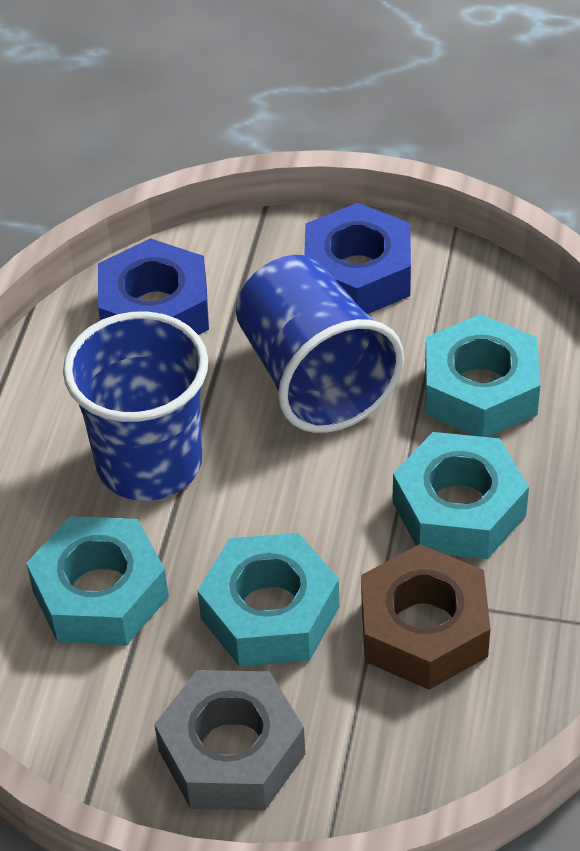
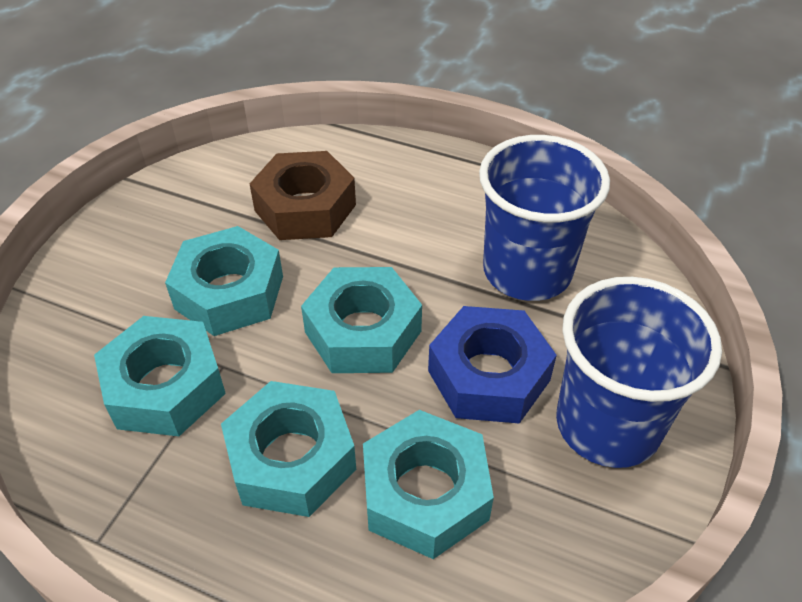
blue nut: 2 -> 1
grey nut: 1 -> 0
turquoise nut: 4 -> 5

